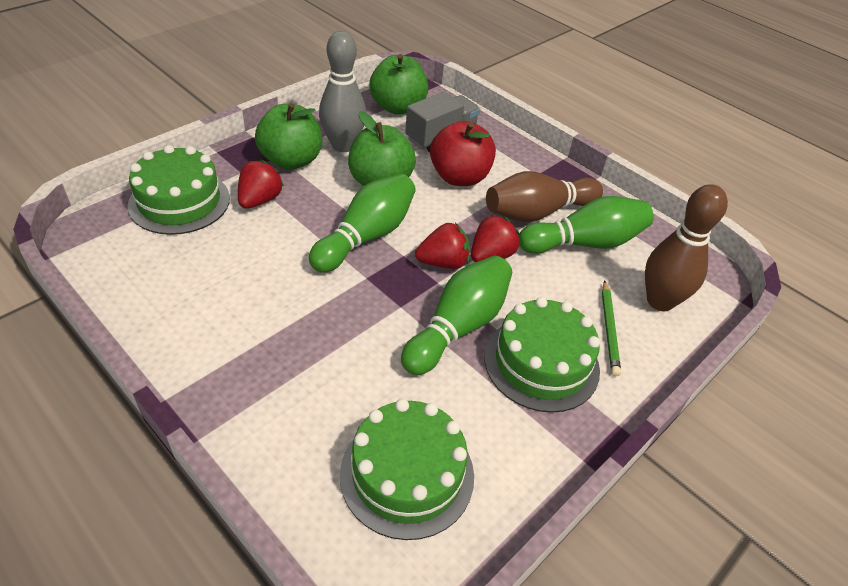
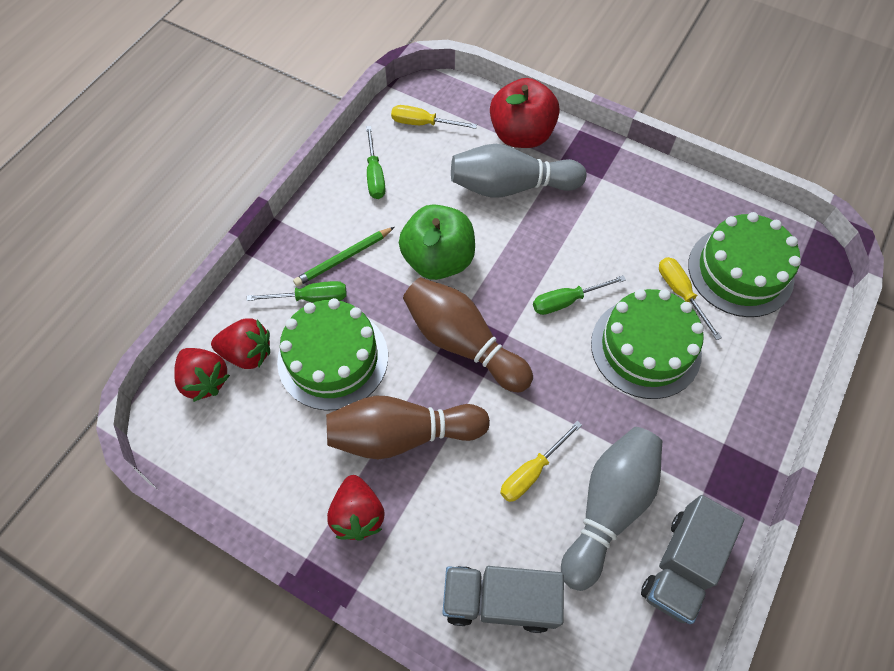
green apple: 3 -> 1
green bowling pin: 3 -> 0
green screwdriver: 0 -> 3
grey bowling pin: 1 -> 2
grey truck: 1 -> 2
yellow screwdriver: 0 -> 3

